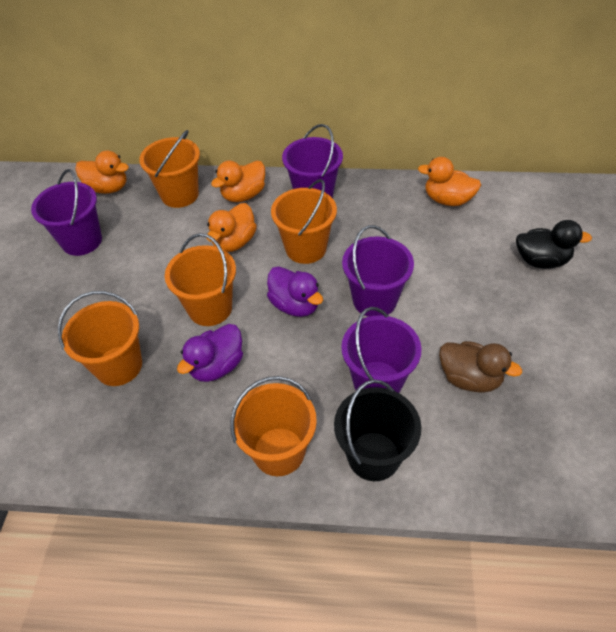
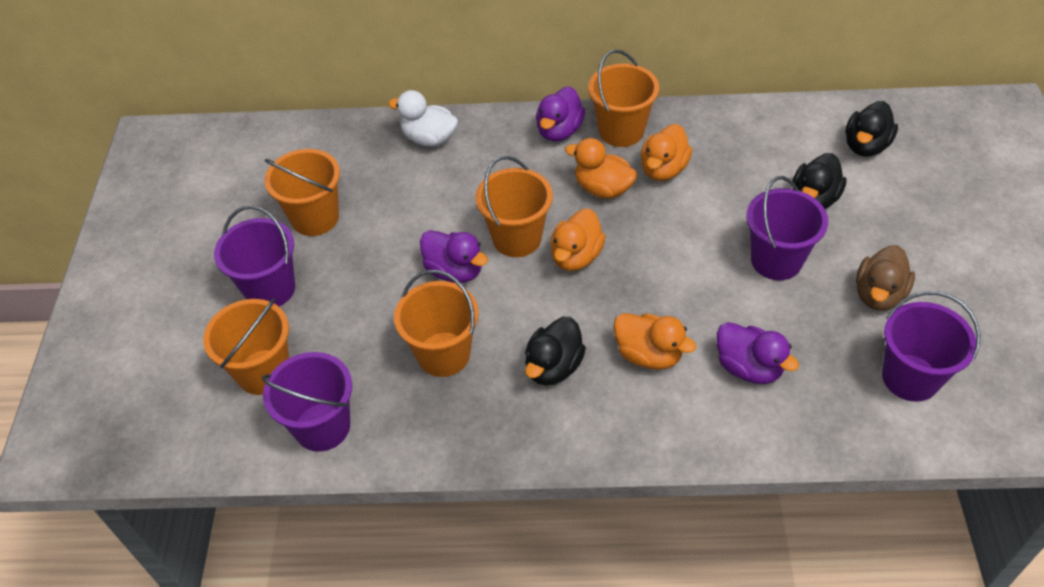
black bucket: 1 -> 0
black duck: 1 -> 3
purple duck: 2 -> 3
white duck: 0 -> 1

